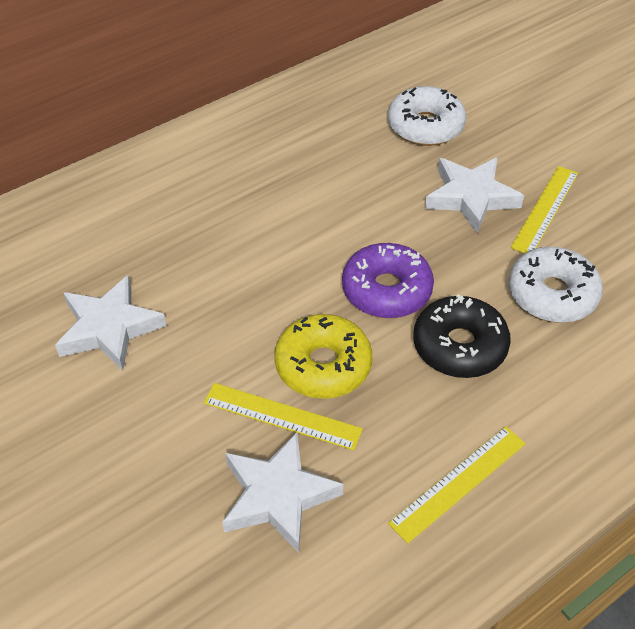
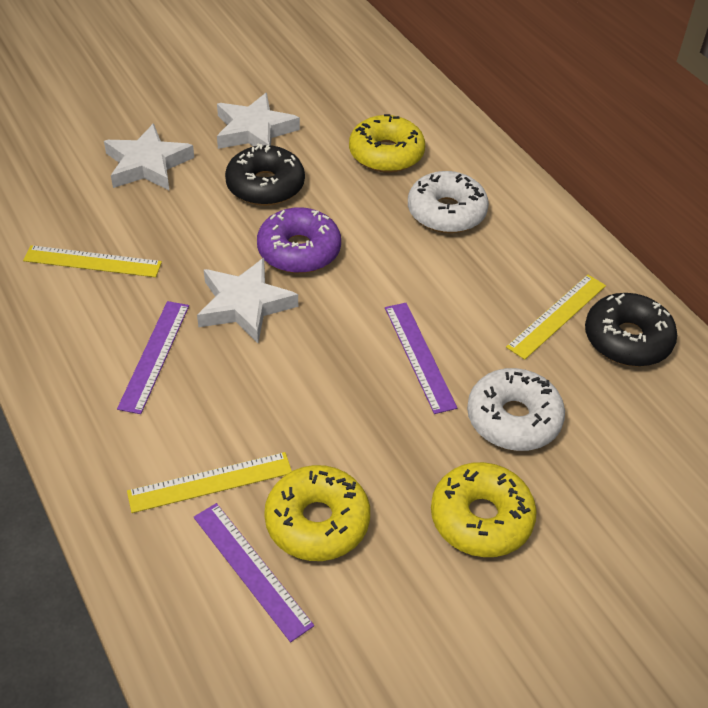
black donut: 1 -> 2
purple ruler: 0 -> 3
yellow donut: 1 -> 3

